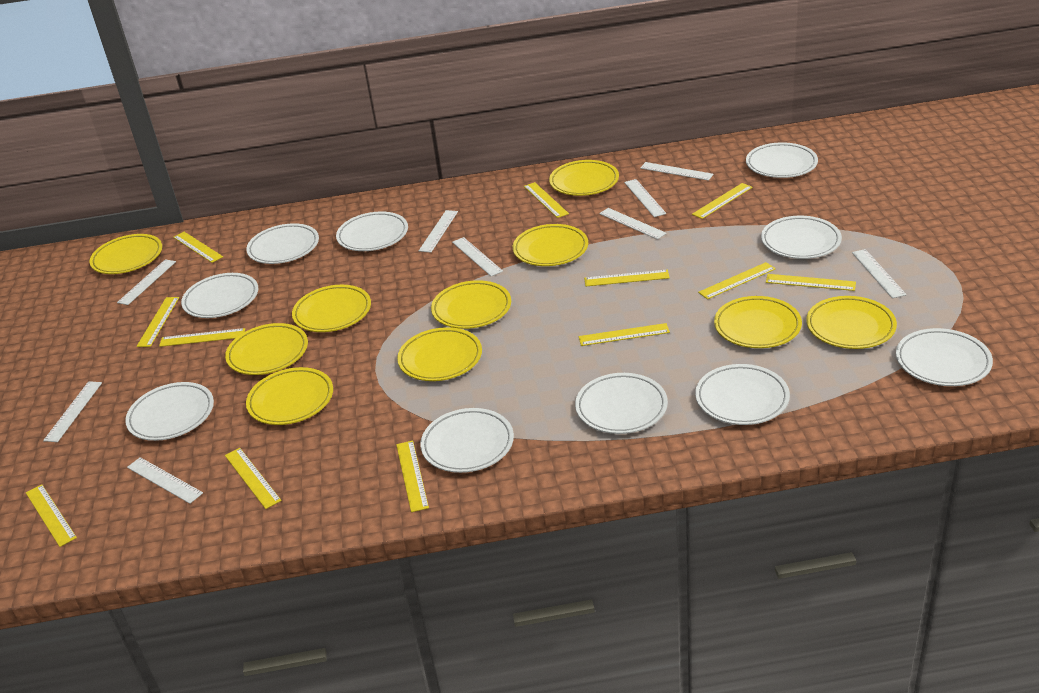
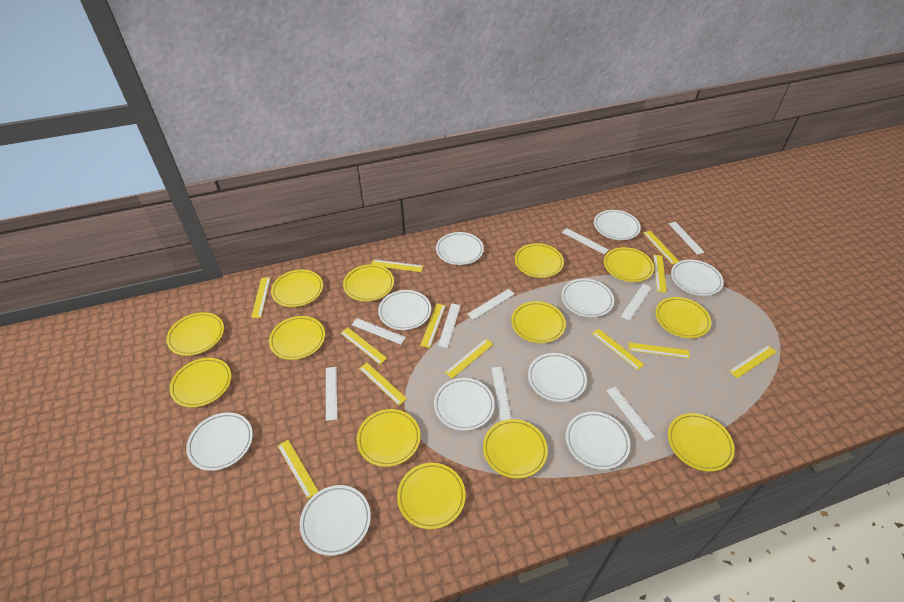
yellow plate: 10 -> 13

